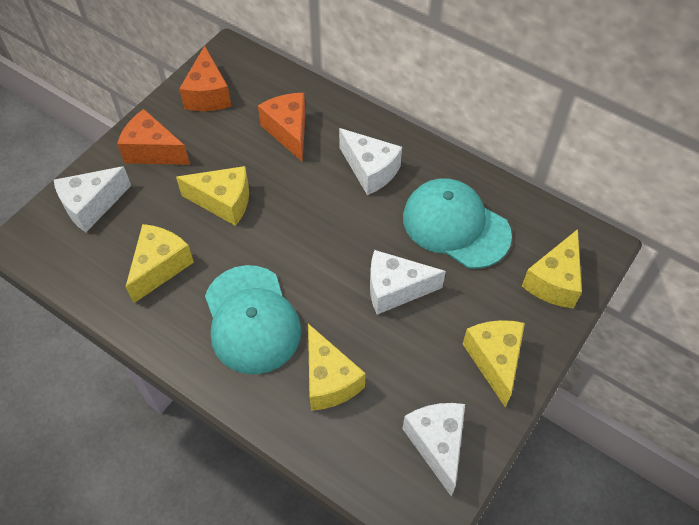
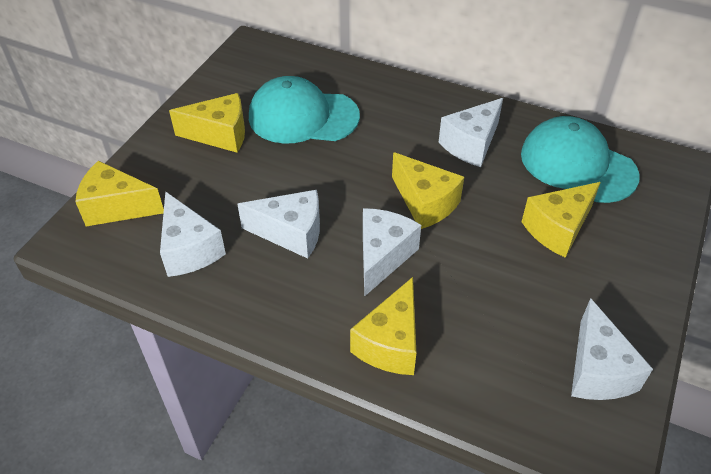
orange cheese: 3 -> 0
white cheese: 4 -> 5

